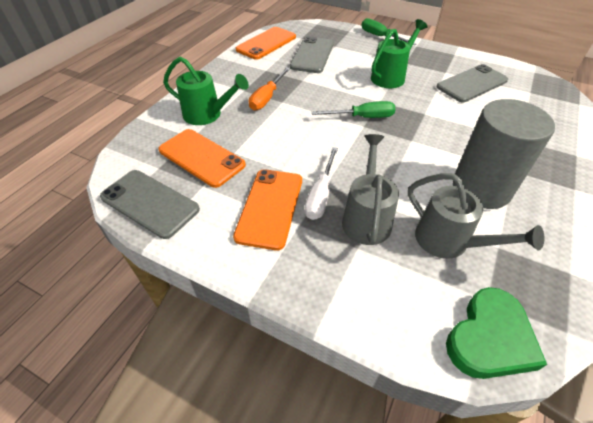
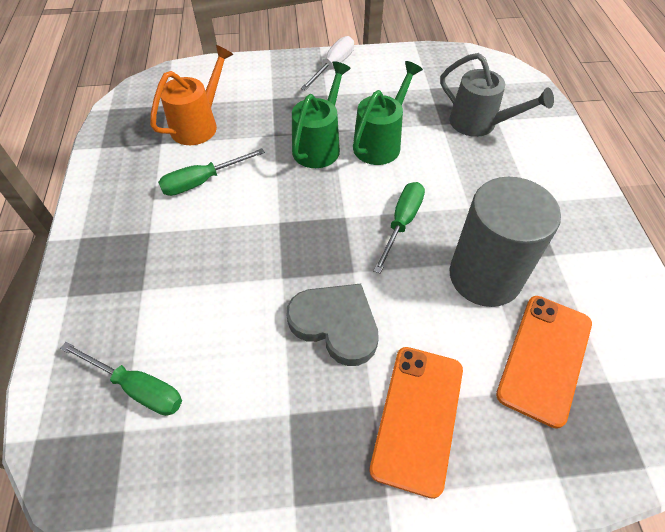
green heart: 1 -> 0
green screwdriver: 2 -> 3
grey heart: 0 -> 1
grey phone: 3 -> 0
grey watering can: 2 -> 1
orange phone: 3 -> 2
orange screwdriver: 1 -> 0
orange watering can: 0 -> 1

